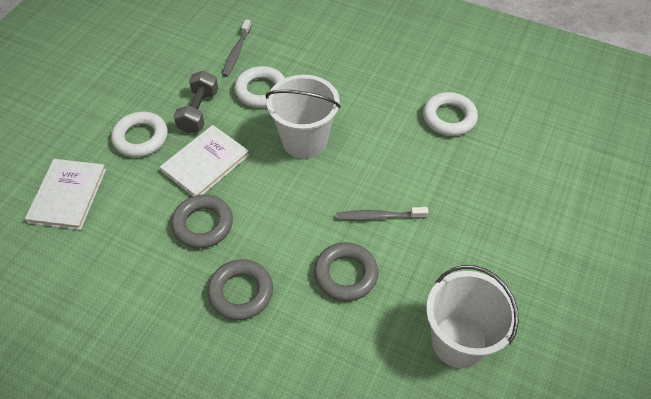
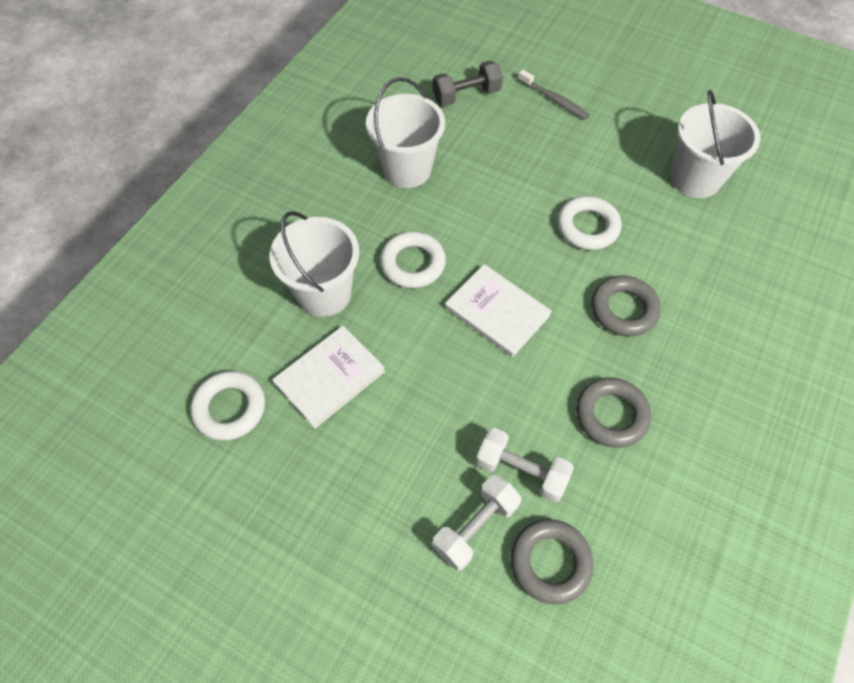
grey toothbrush: 2 -> 1
white bucket: 2 -> 3
white dumbbell: 0 -> 2

